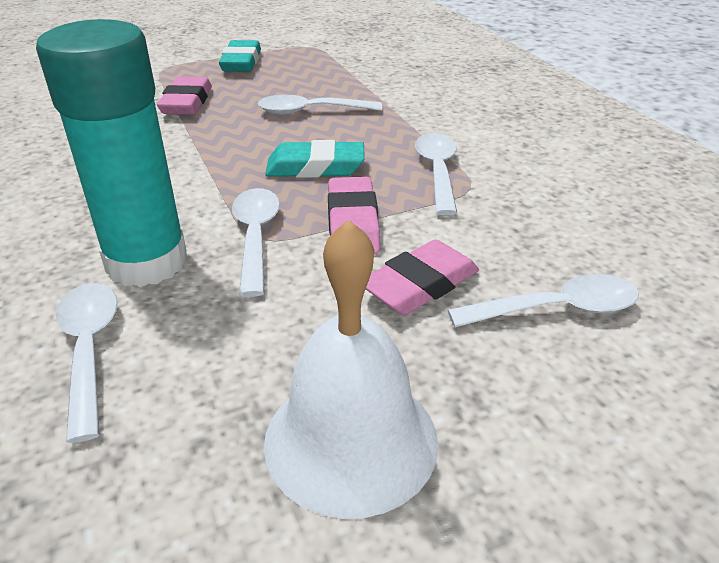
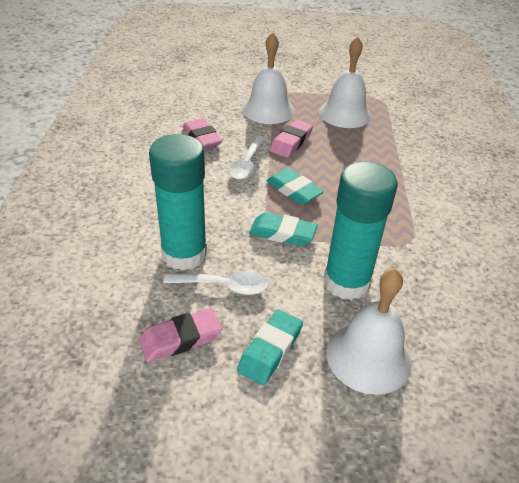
turquoise eraser: 2 -> 3
turquoise glue stick: 1 -> 2
white bell: 1 -> 3
white spoon: 5 -> 2

